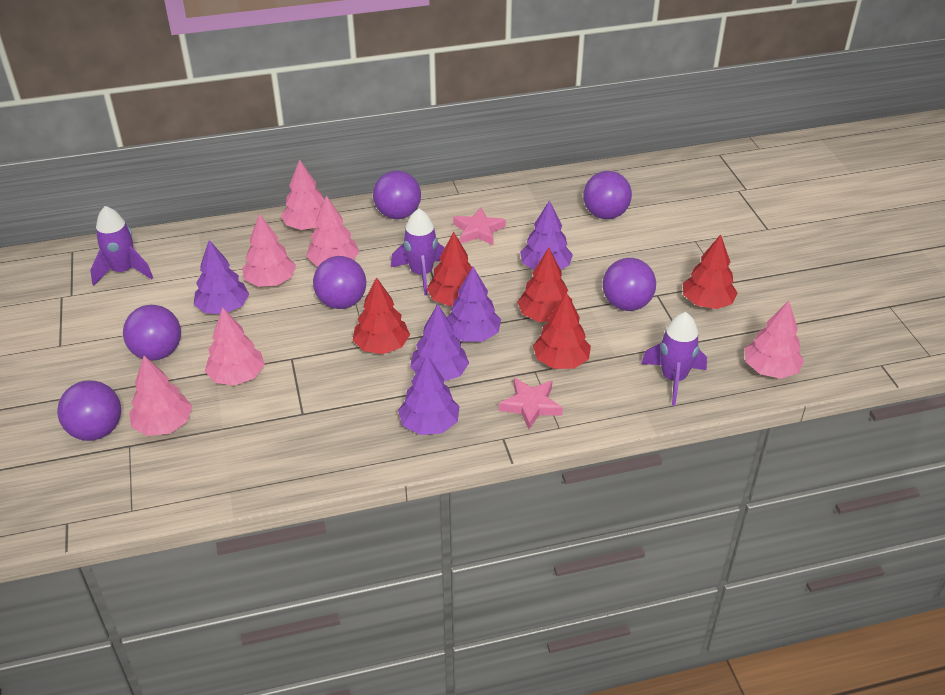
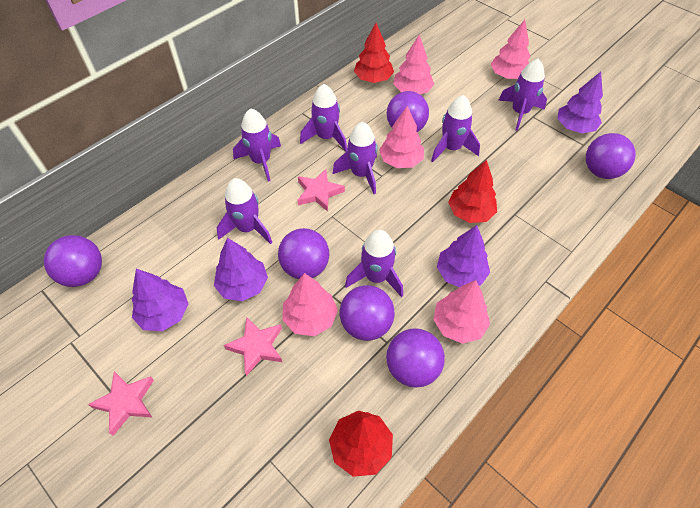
pink star: 2 -> 3
pink tree: 6 -> 5
purple rocket: 3 -> 7
purple tree: 5 -> 4
red tree: 5 -> 3

